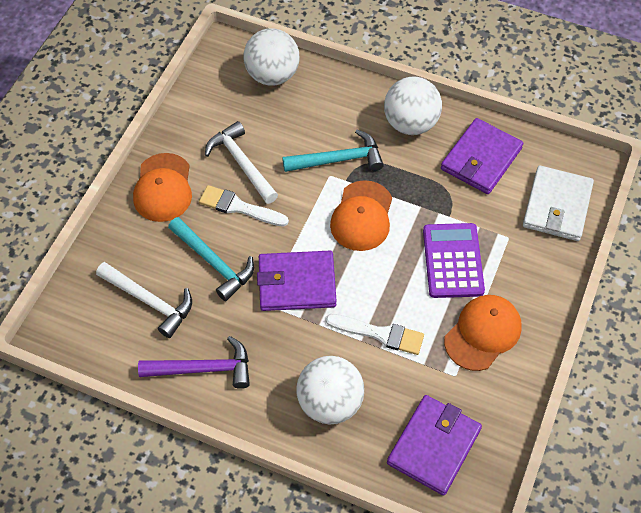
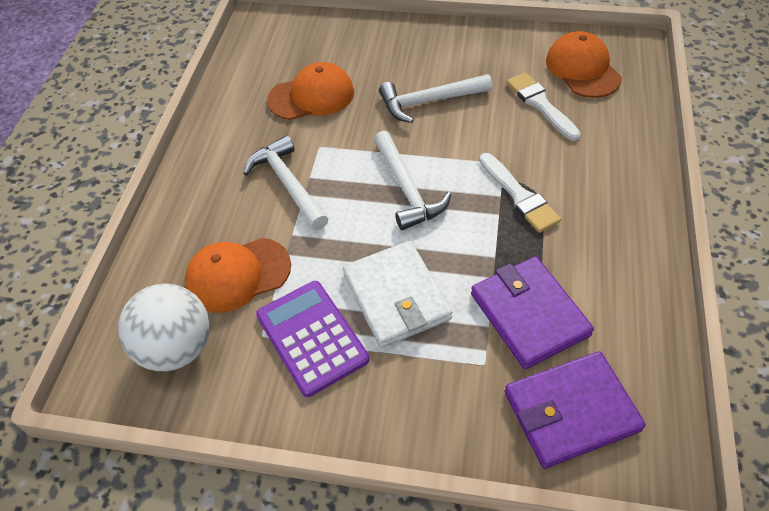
purple hammer: 1 -> 0
purple wallet: 3 -> 2
turquoise hammer: 2 -> 0
white ball: 3 -> 1
white hammer: 2 -> 3

